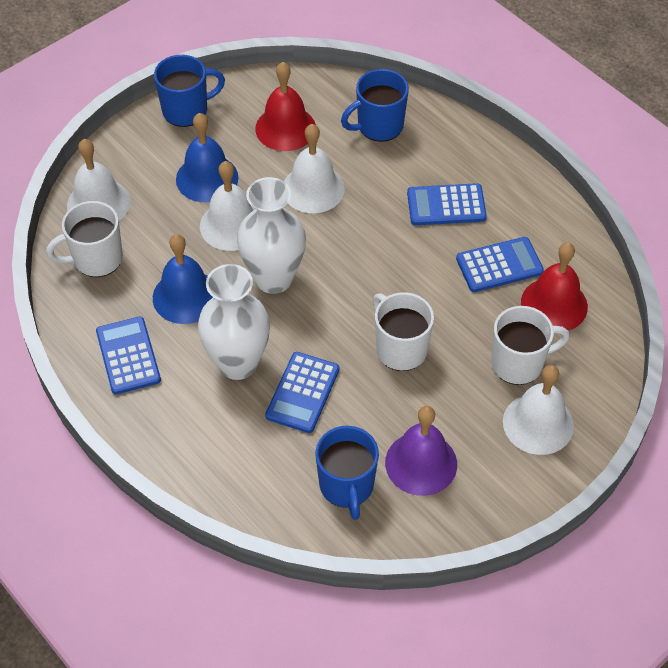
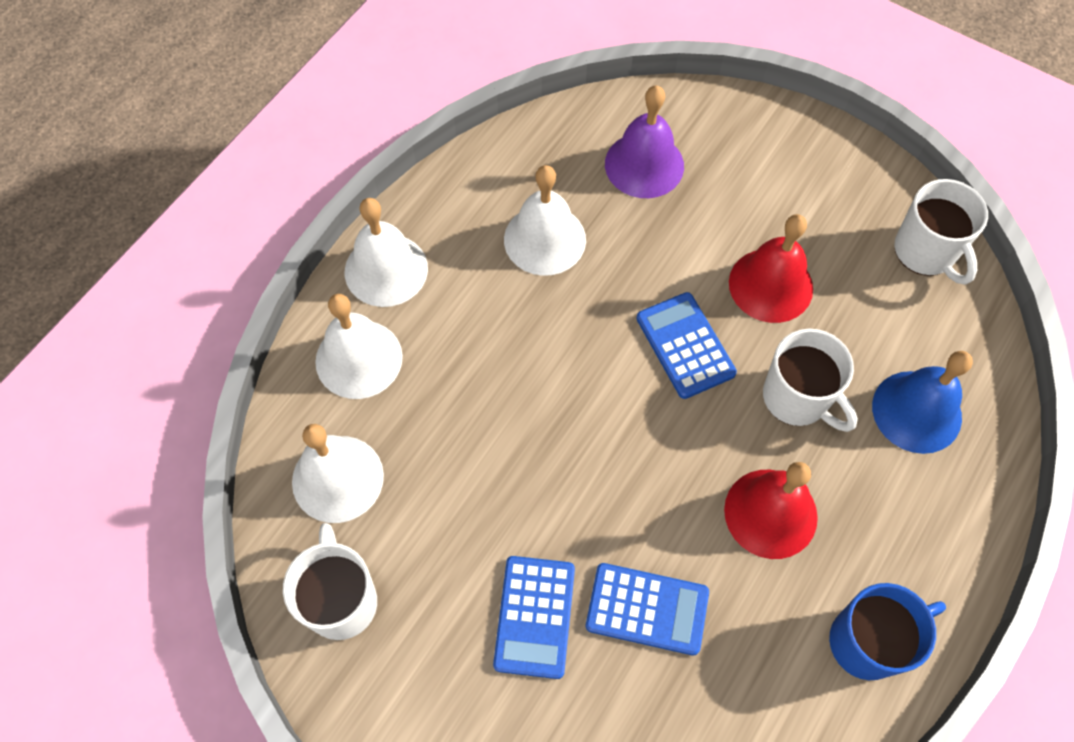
blue bell: 2 -> 1
blue calculator: 4 -> 3
blue mug: 3 -> 1
white vase: 2 -> 0

